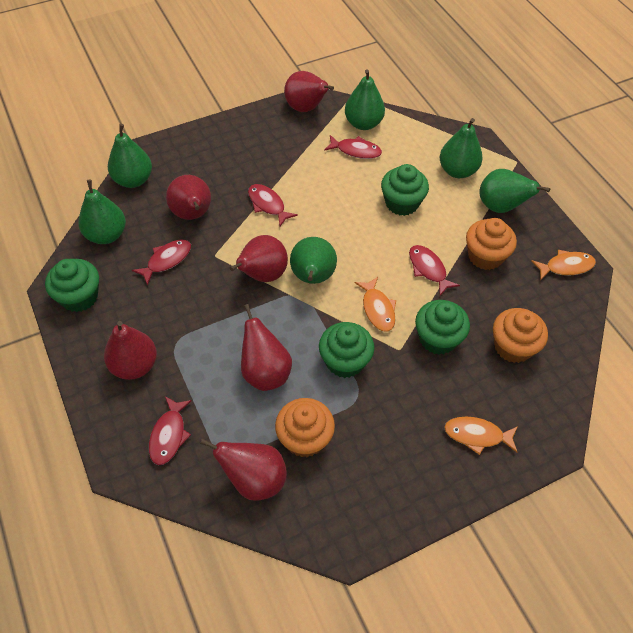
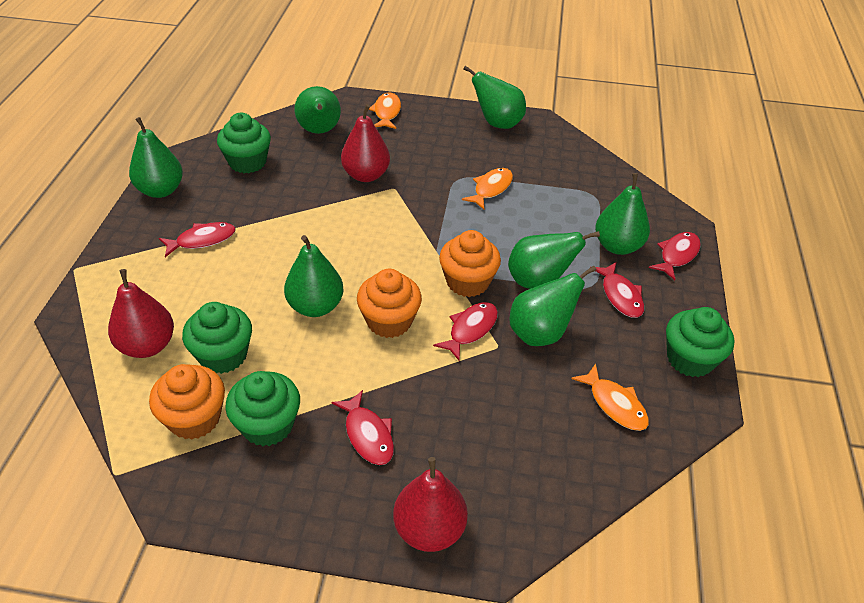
green pear: 6 -> 7
red pear: 6 -> 3

